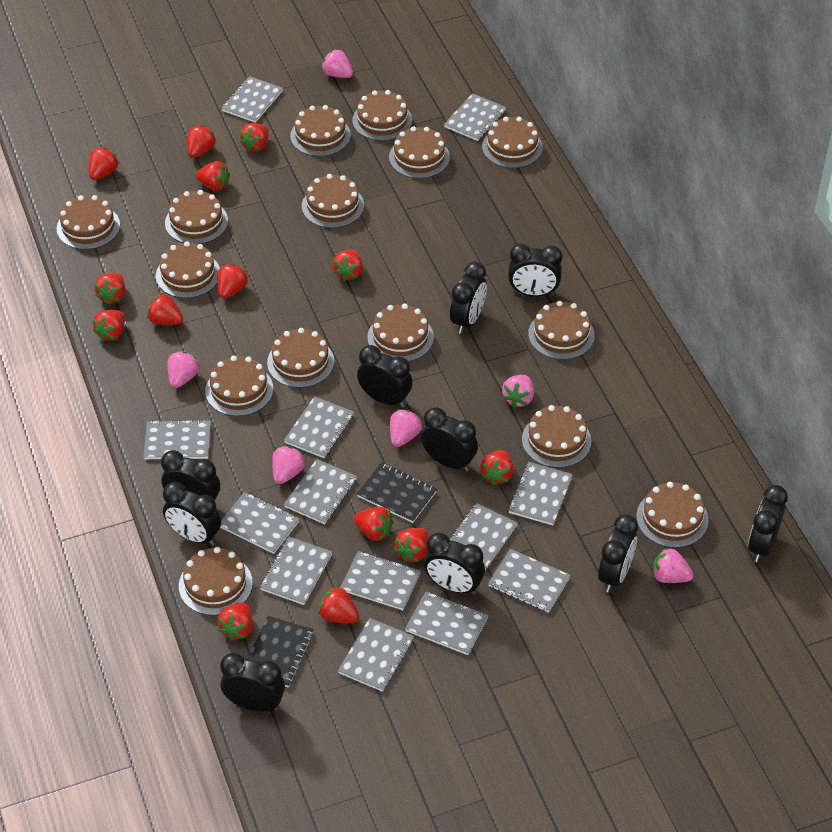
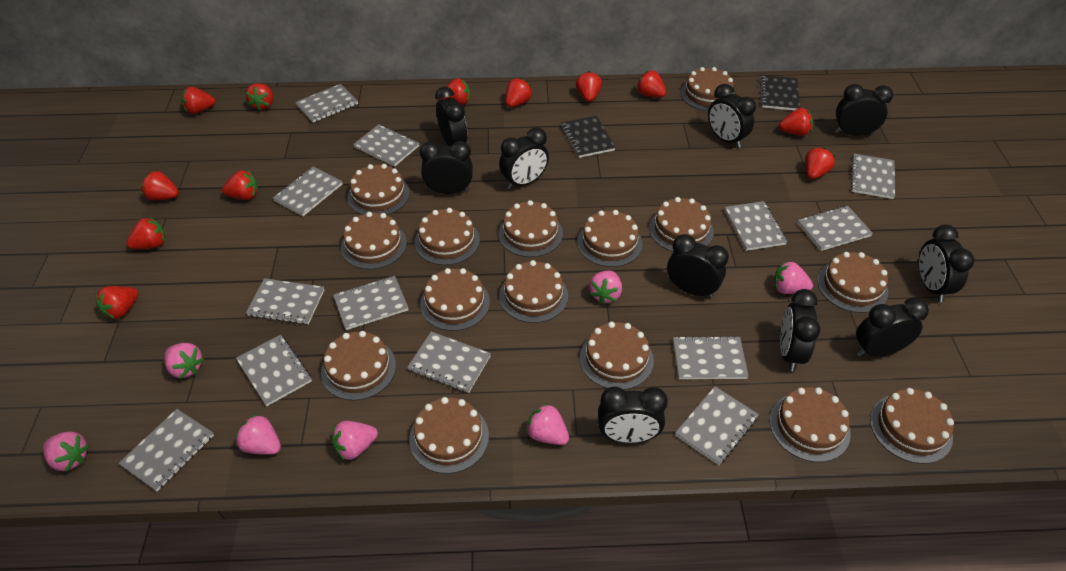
pink strawberry: 6 -> 7
red strawberry: 14 -> 12

